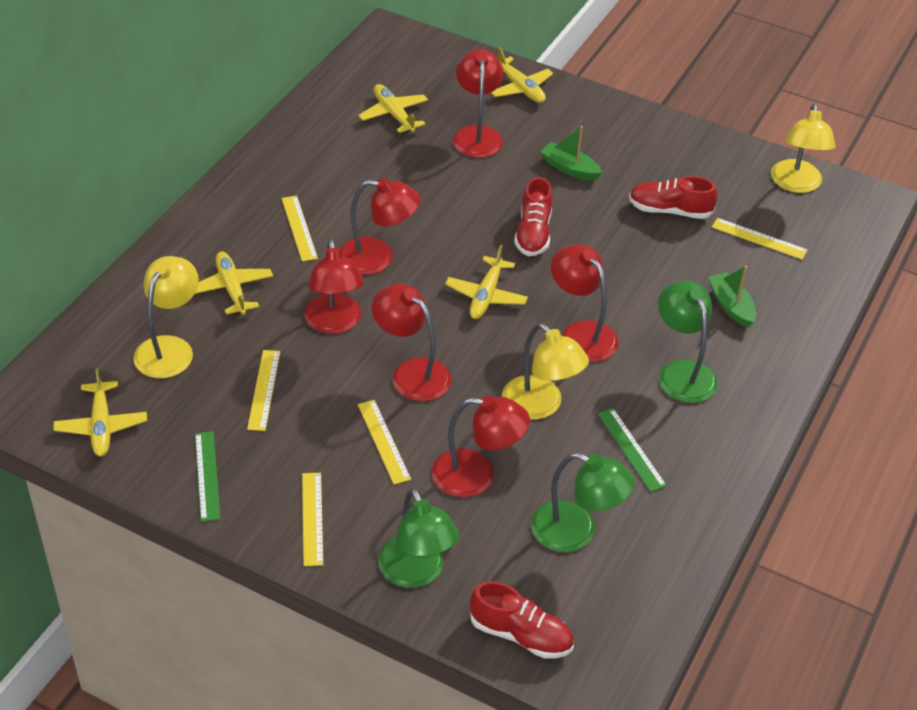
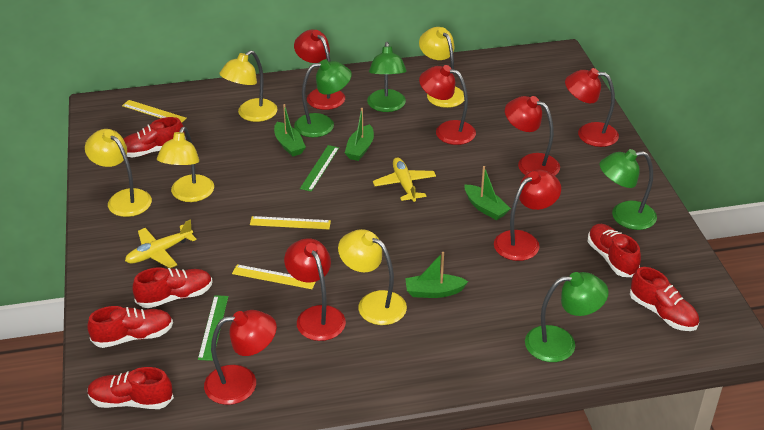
green boat: 2 -> 4
green lamp: 3 -> 4
red lamp: 6 -> 7
red shoe: 3 -> 6
yellow lamp: 3 -> 5
yellow plane: 5 -> 2
yellow ruler: 5 -> 3

